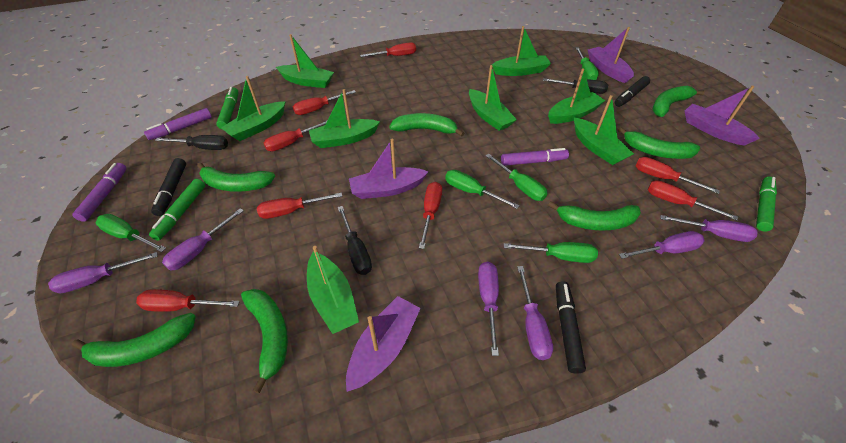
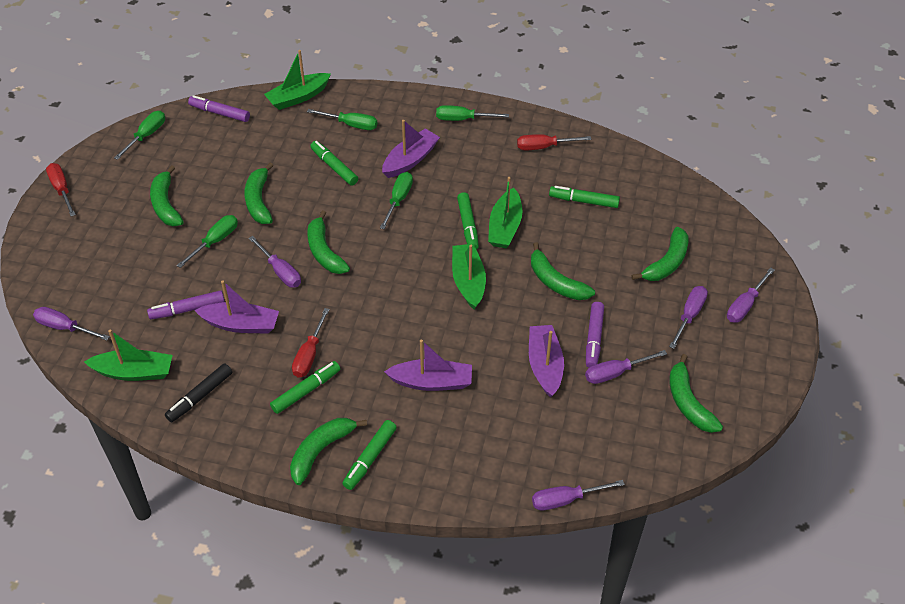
black marker: 3 -> 1
black screwdriver: 3 -> 0
green boat: 8 -> 4
green marker: 3 -> 5
red screwdriver: 8 -> 3

